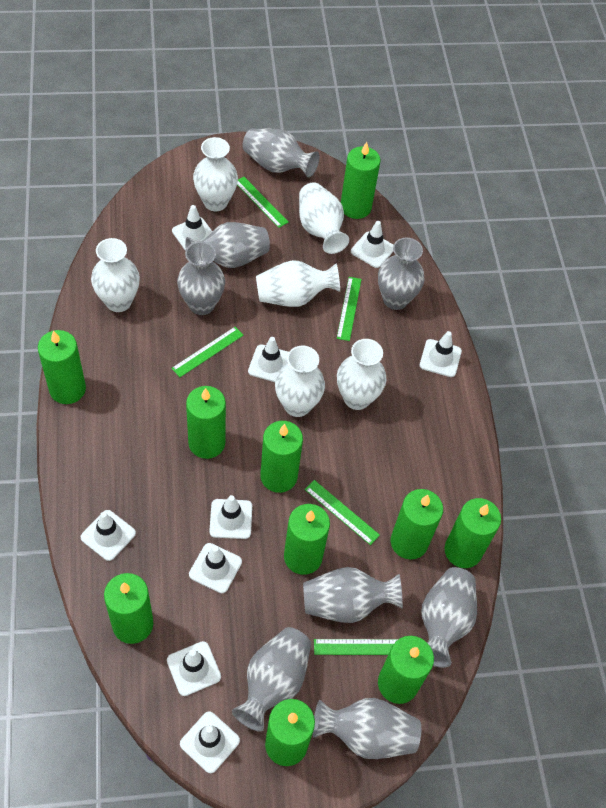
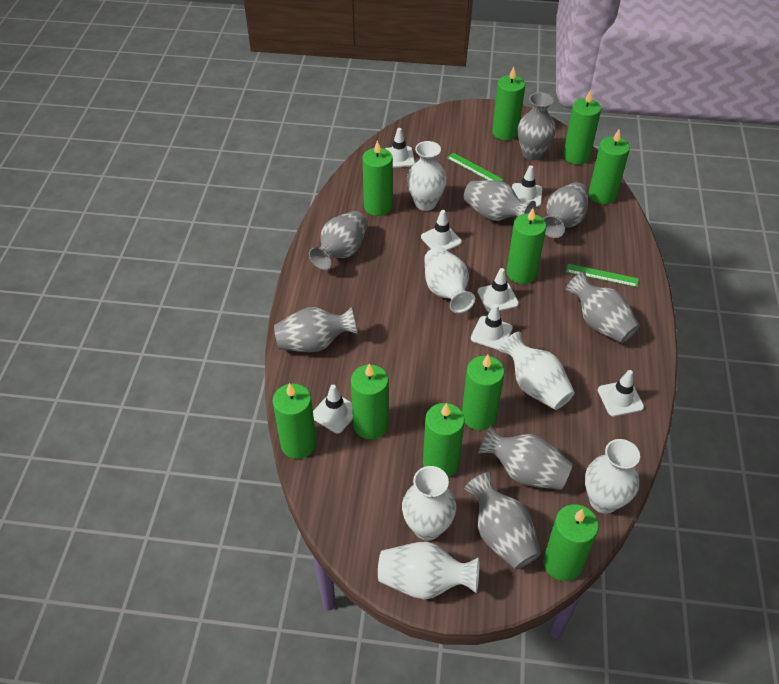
green ruler: 5 -> 2
white traffic cone: 9 -> 7

